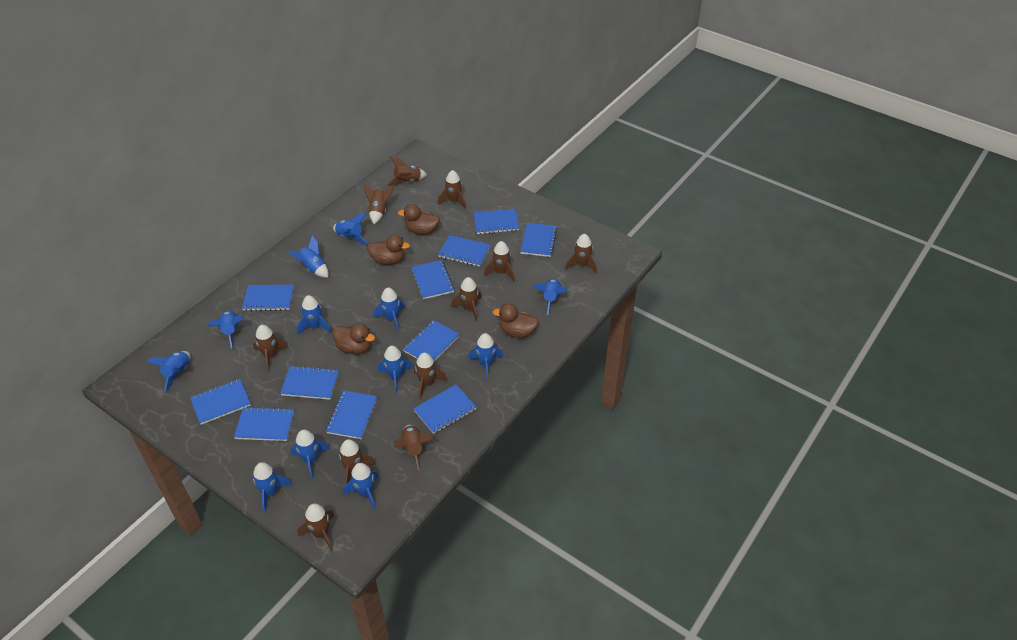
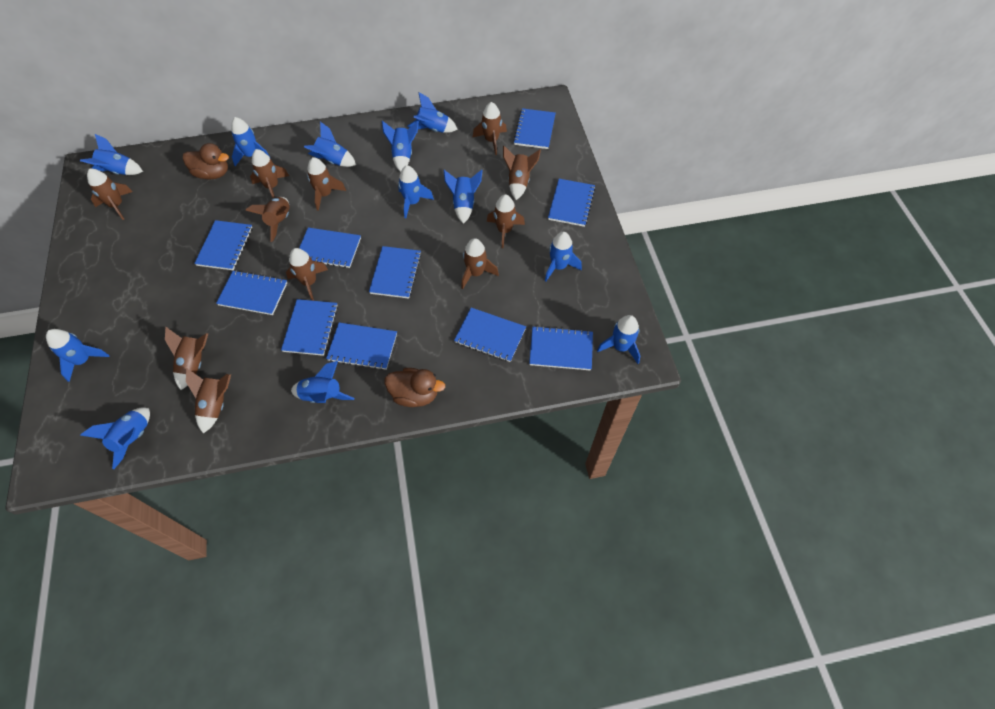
blue notebook: 11 -> 10
brown duck: 4 -> 2

